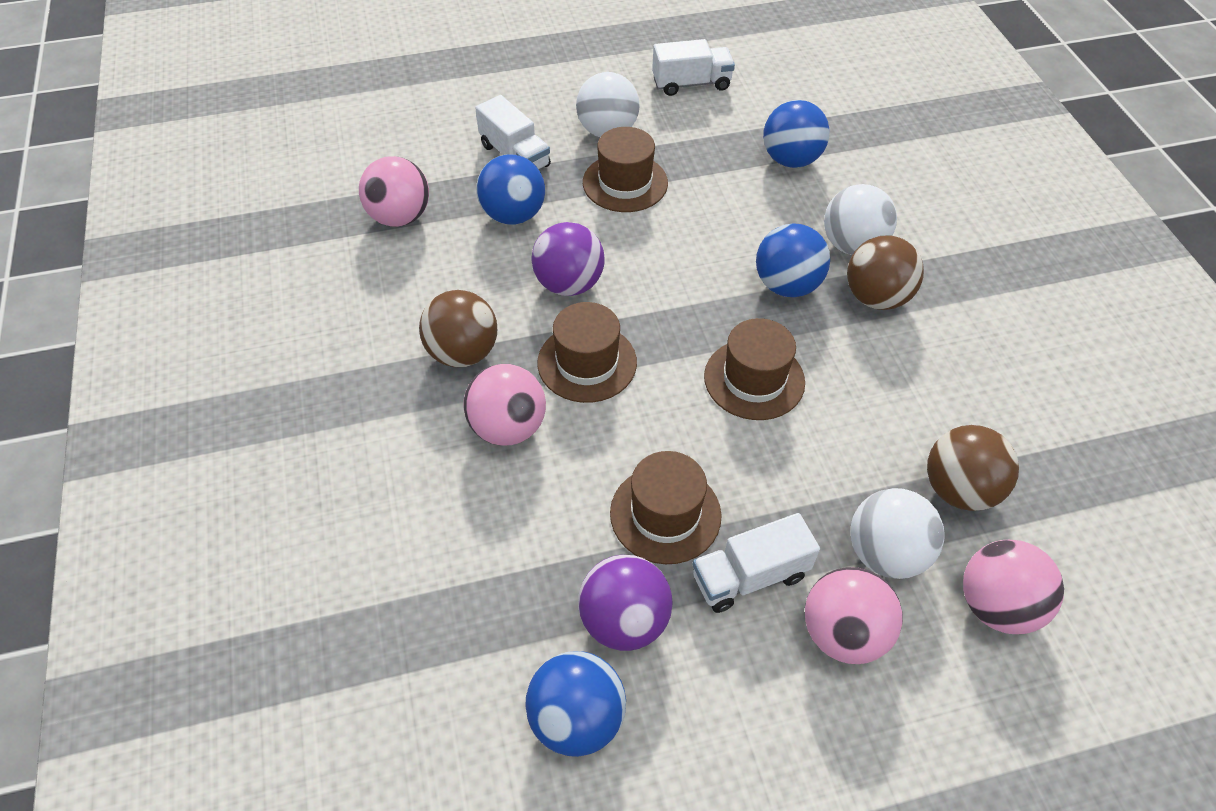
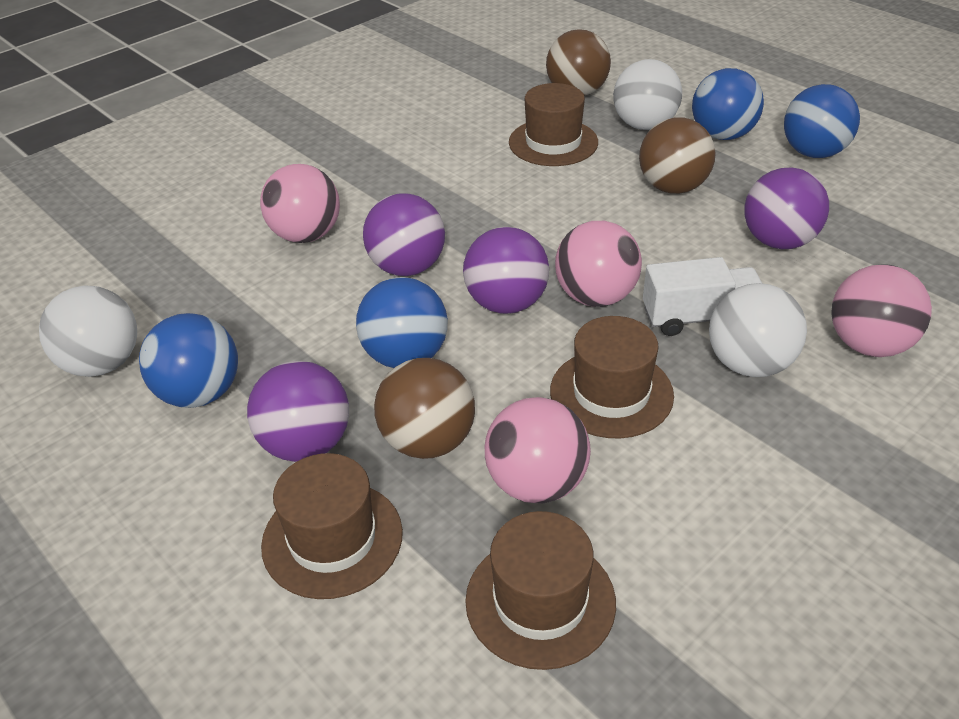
purple ball: 2 -> 4
white truck: 3 -> 1

